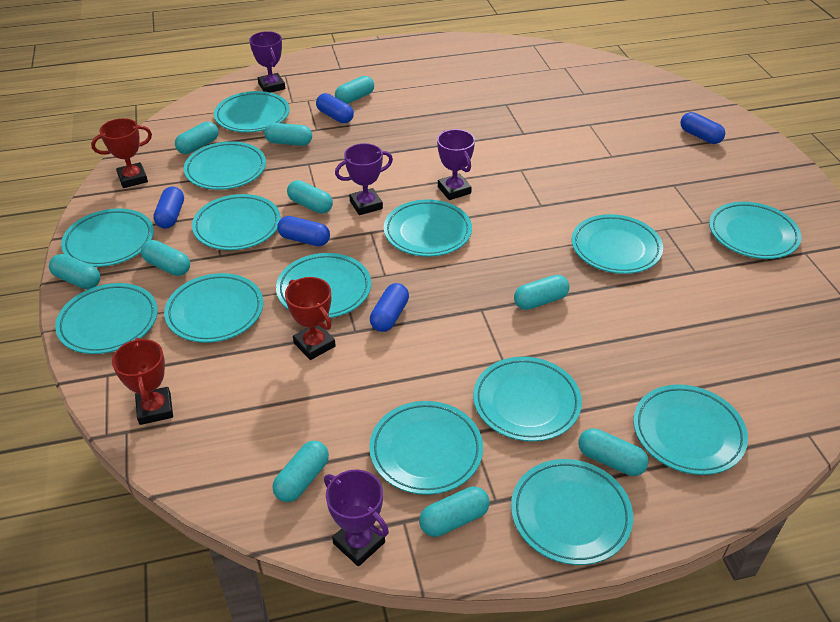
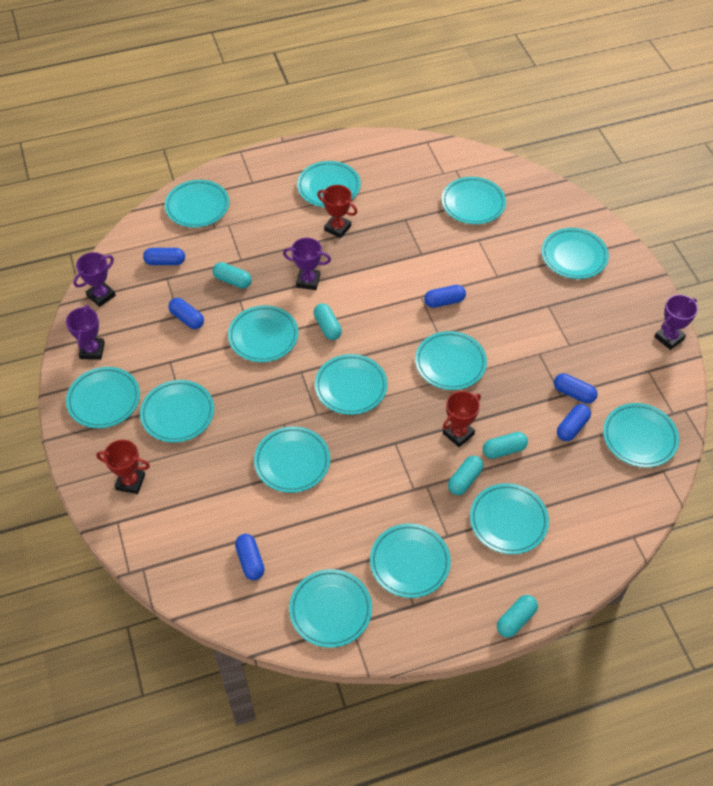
blue capsule: 5 -> 6
turquoise capsule: 10 -> 5

